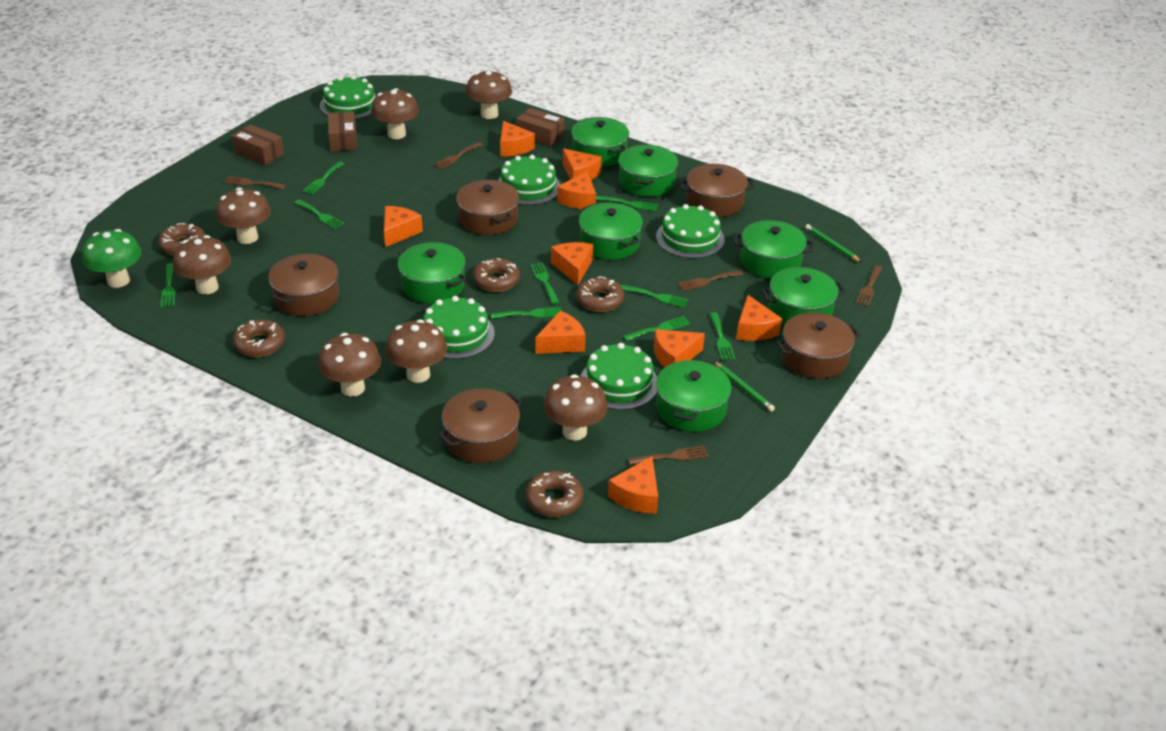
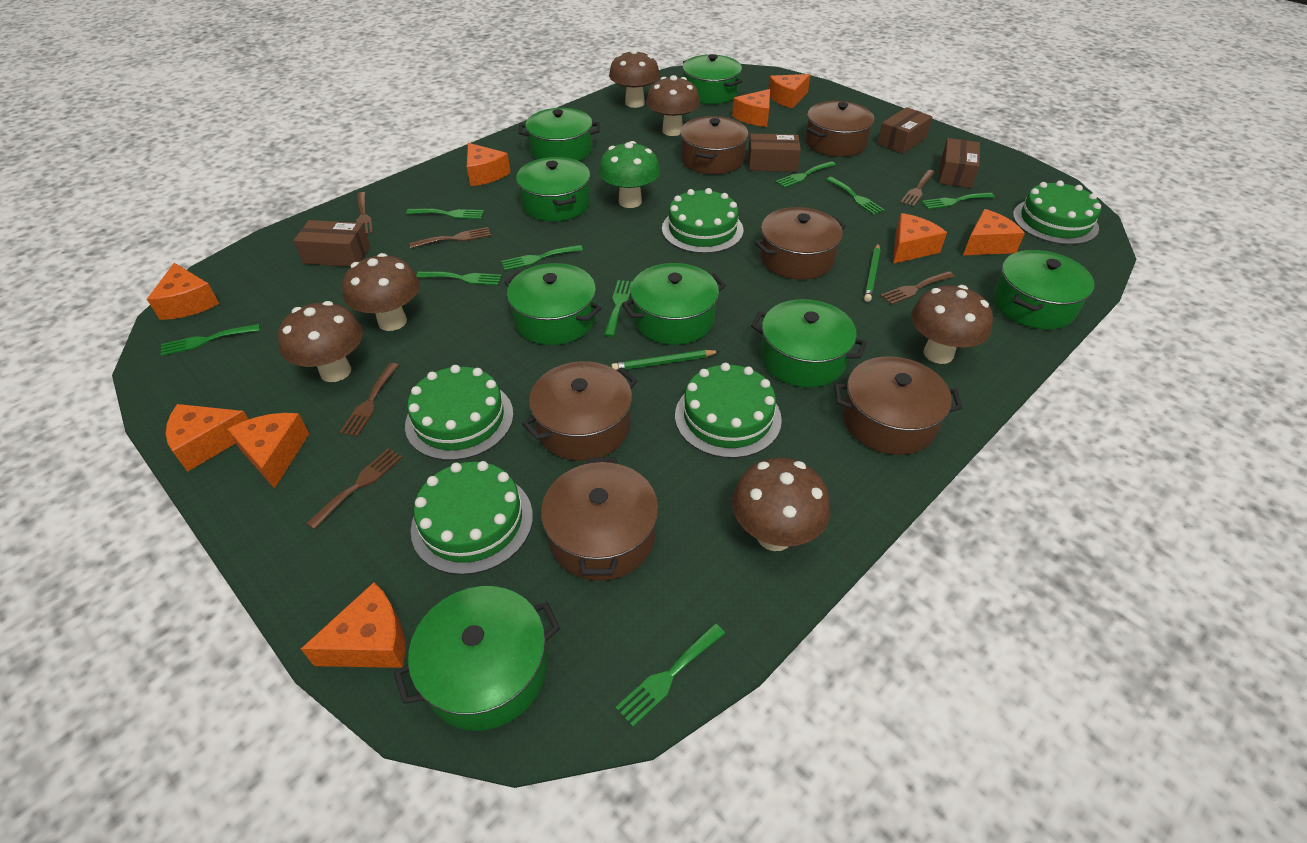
brown box: 3 -> 4
brown donut: 5 -> 0
brown fork: 5 -> 6
brown mushroom: 7 -> 6
brown pot: 5 -> 6
green pot: 7 -> 8

